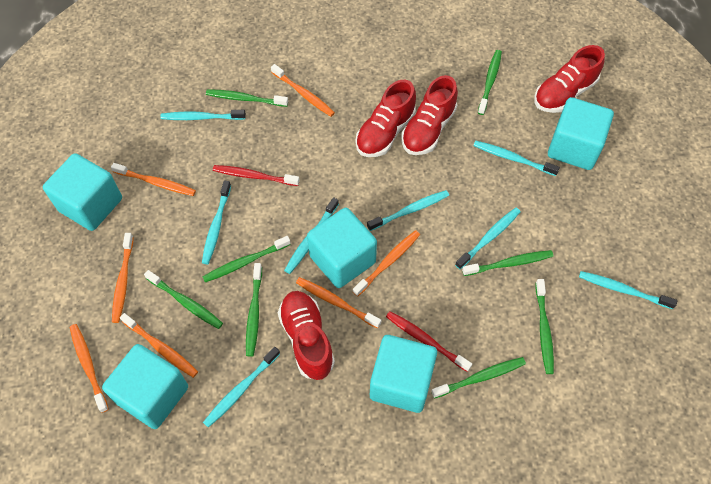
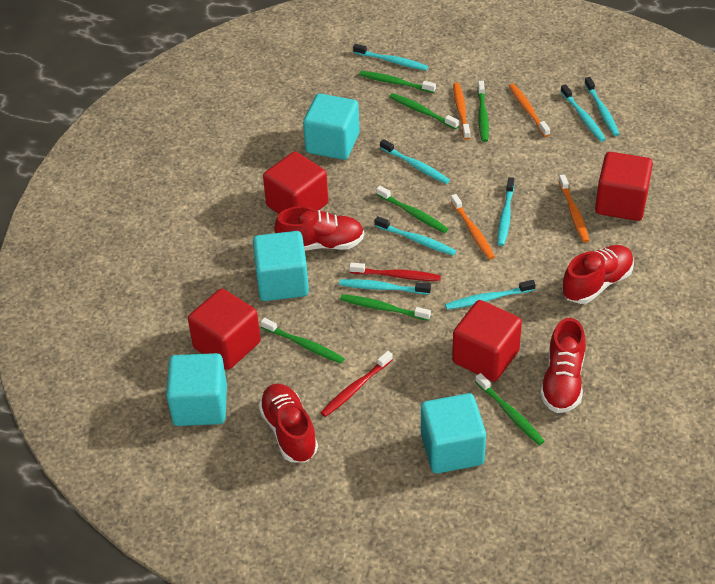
green toothbrush: 8 -> 7
orange toothbrush: 7 -> 4
red cube: 0 -> 4
turquoise cube: 5 -> 4

